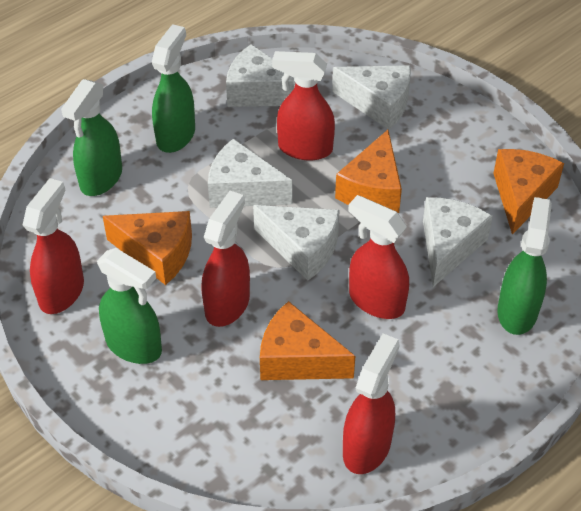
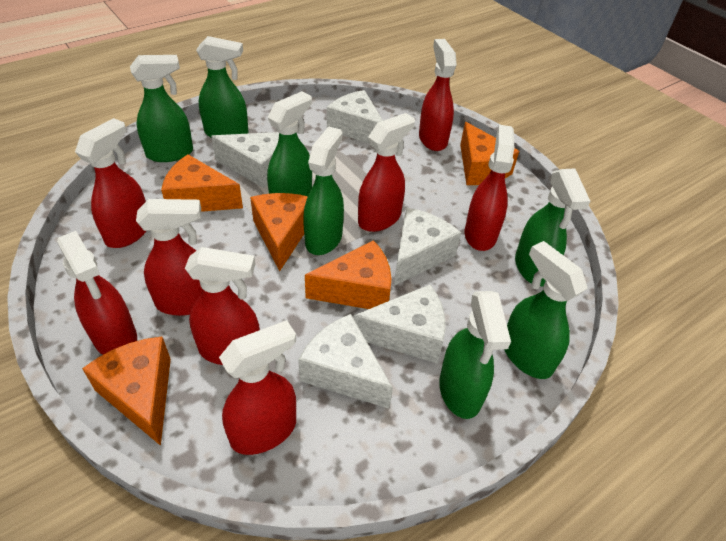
green spray bottle: 4 -> 7
orange cheese: 4 -> 5
red spray bottle: 5 -> 8

